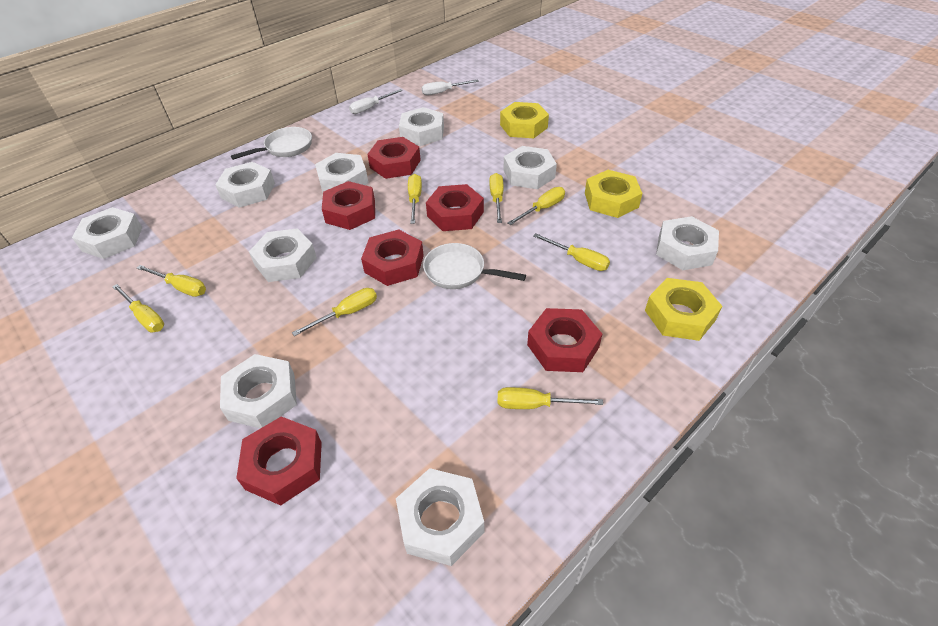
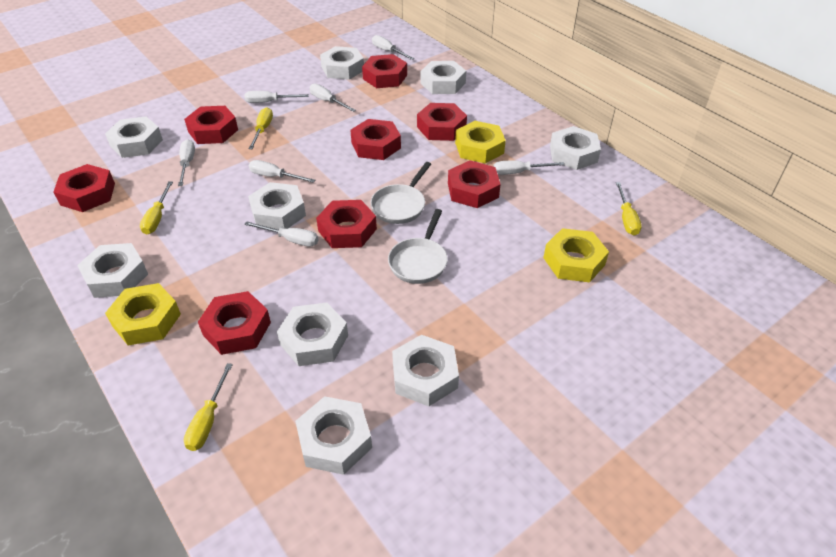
red nut: 6 -> 8
white screwdriver: 2 -> 7
yellow screwdriver: 8 -> 4

